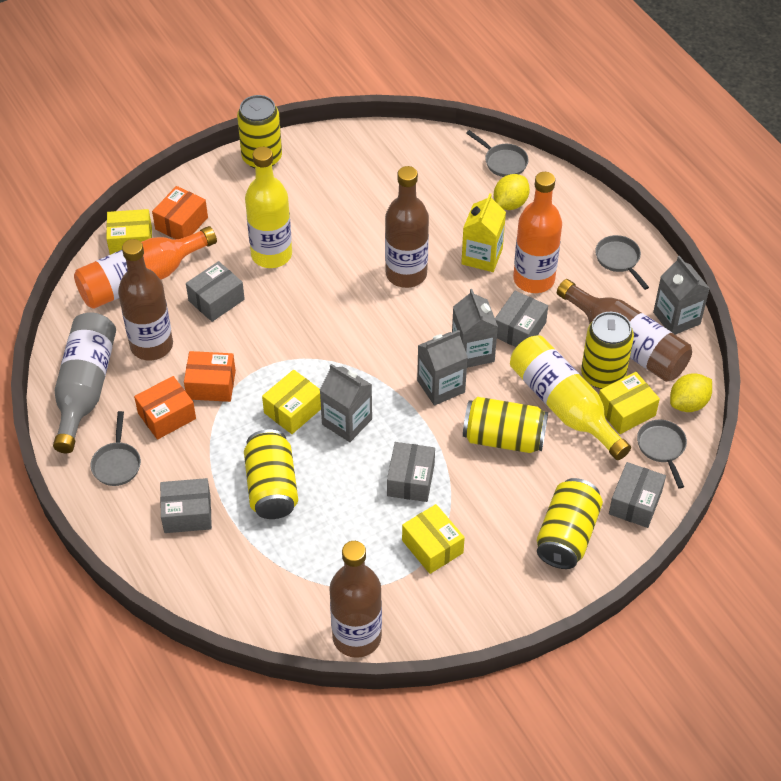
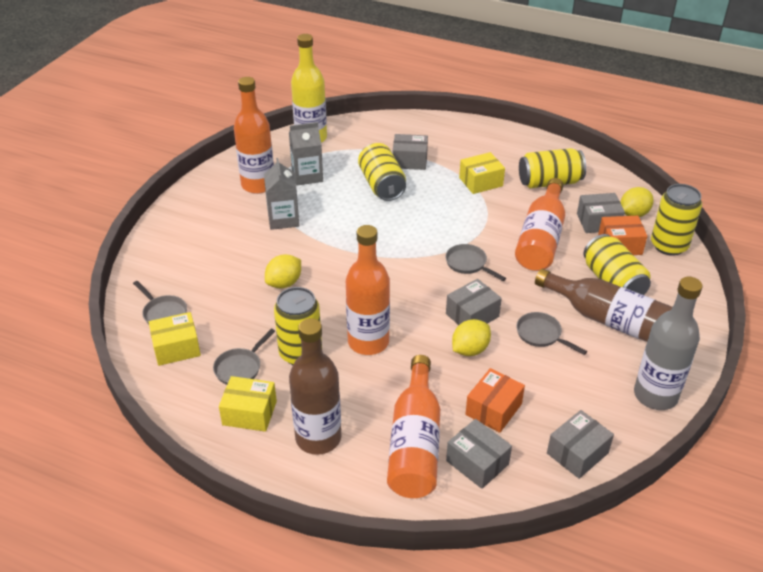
brown bottle: 4 -> 2
grey carton: 4 -> 2
orange bottle: 2 -> 4
orange box: 3 -> 2
yellow bottle: 2 -> 1
yellow box: 4 -> 3
yellow carton: 1 -> 0
yellow lemon: 2 -> 3

